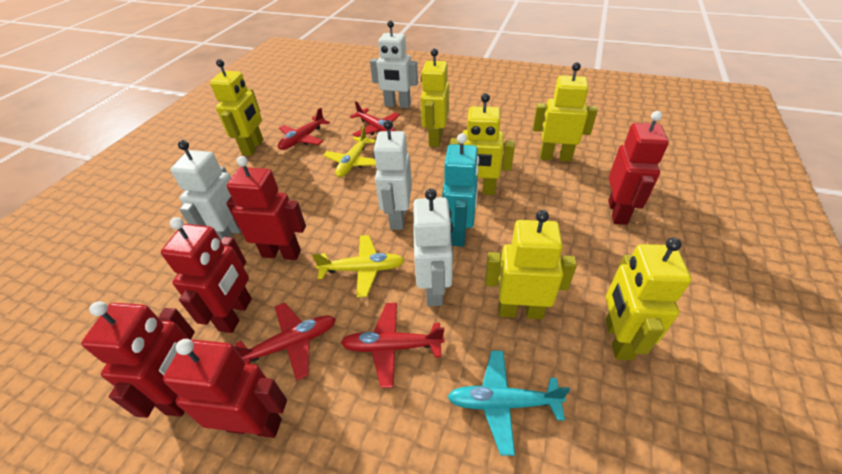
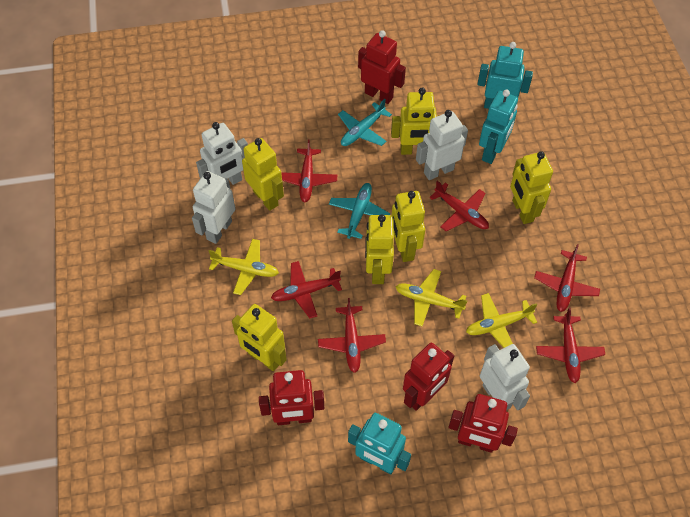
red plane: 4 -> 6
red robot: 5 -> 4
turquoise plane: 1 -> 2
turquoise robot: 1 -> 3
yellow plane: 2 -> 3

